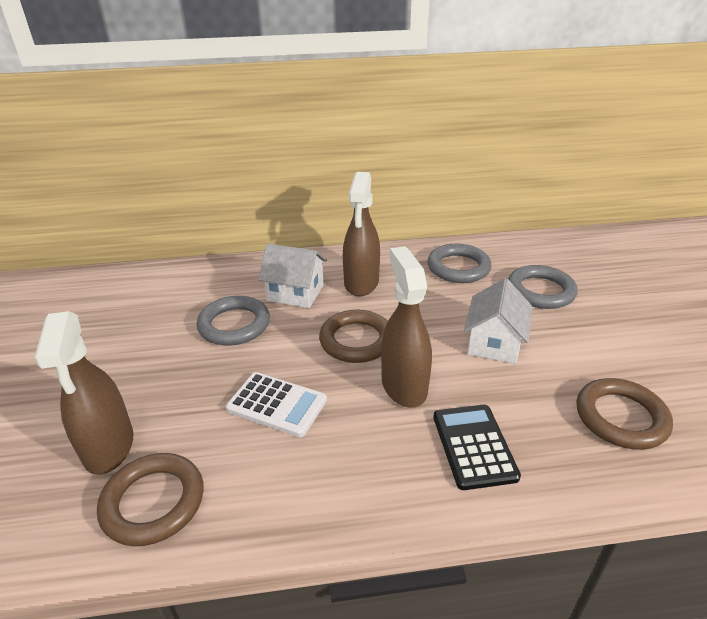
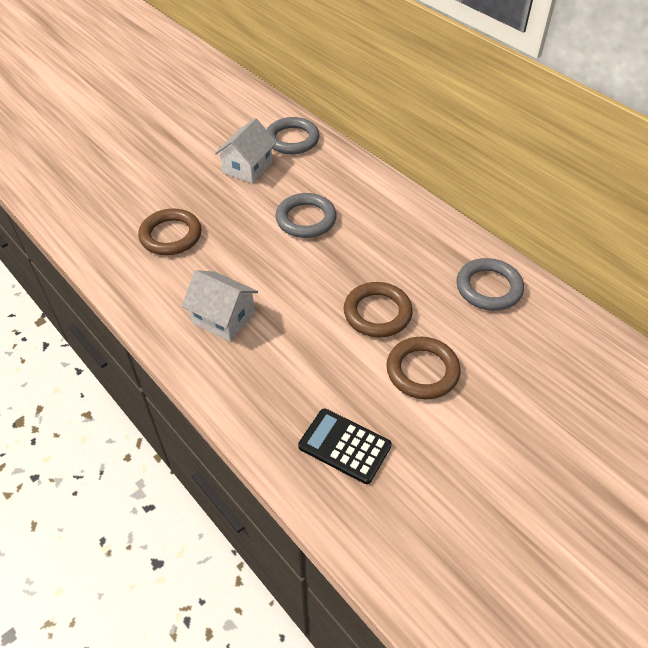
brown spray bottle: 3 -> 0
white calculator: 1 -> 0

